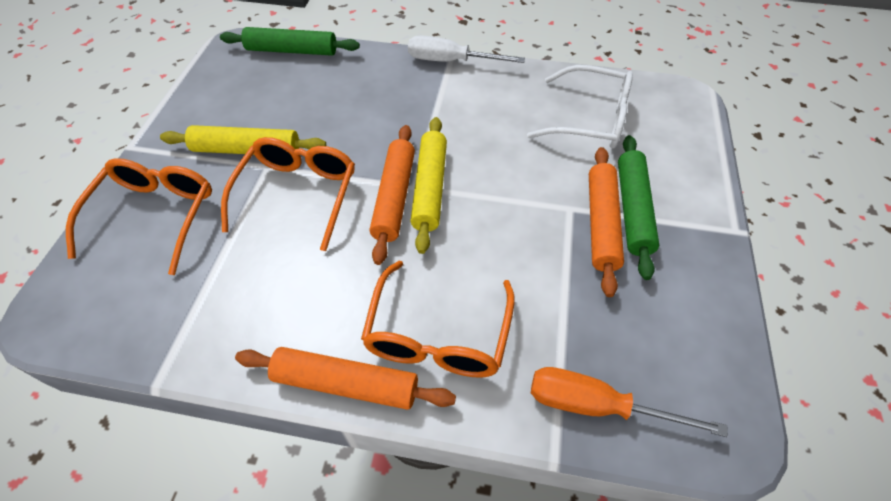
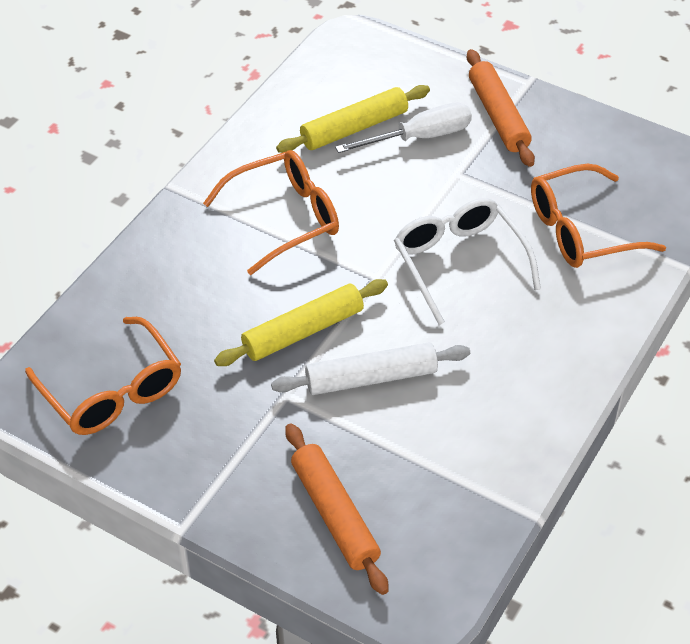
green rolling pin: 2 -> 0
orange rolling pin: 3 -> 2
orange screwdriver: 1 -> 0
white rolling pin: 0 -> 1

